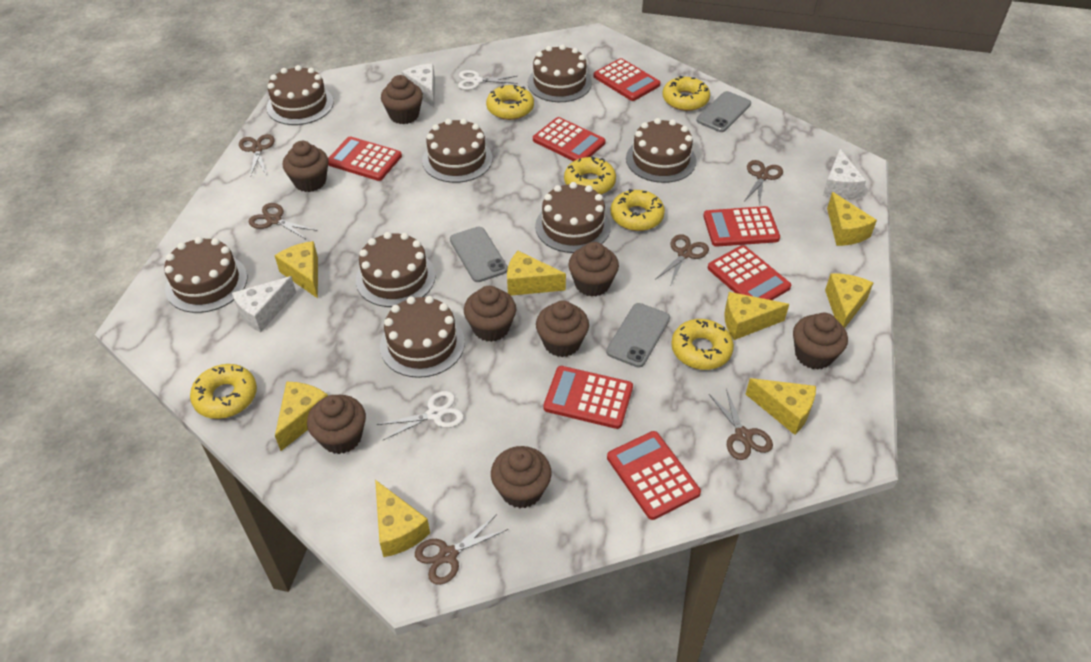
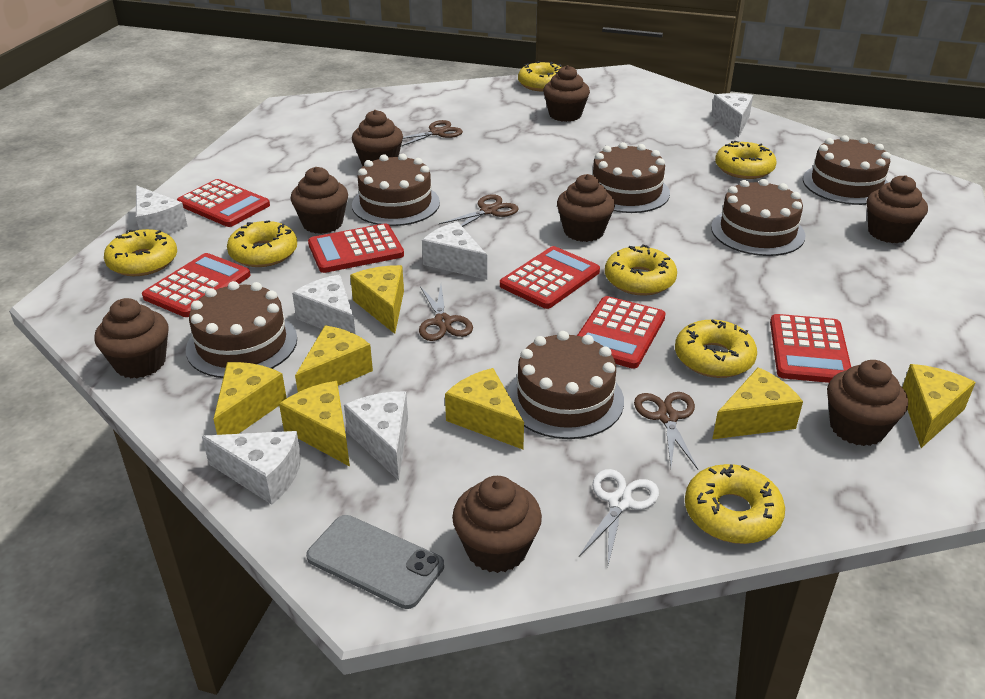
brown cake: 8 -> 6
brown scissors: 6 -> 4
grey phone: 3 -> 1
red calculator: 7 -> 6
white cheese: 3 -> 6
white scissors: 2 -> 1
yellow cheese: 8 -> 7
yellow donut: 6 -> 7

